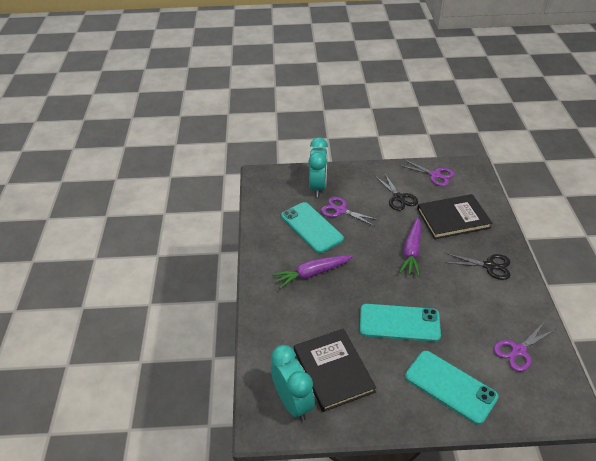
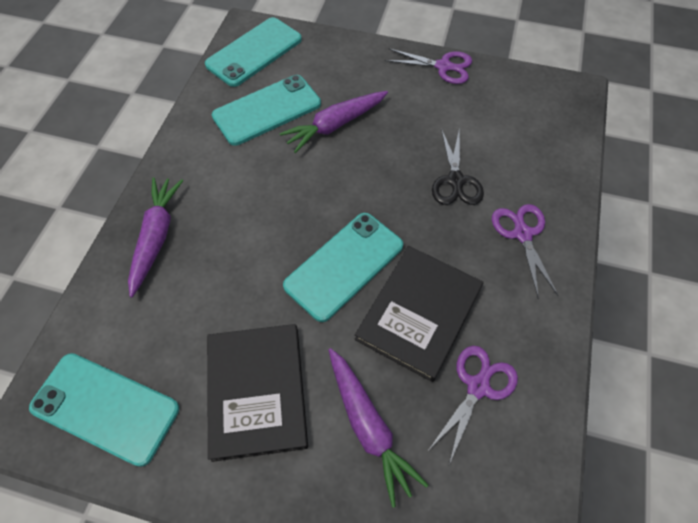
black scissors: 2 -> 1
purple carrot: 2 -> 3
turquoise clock: 2 -> 0
turquoise phone: 3 -> 4

